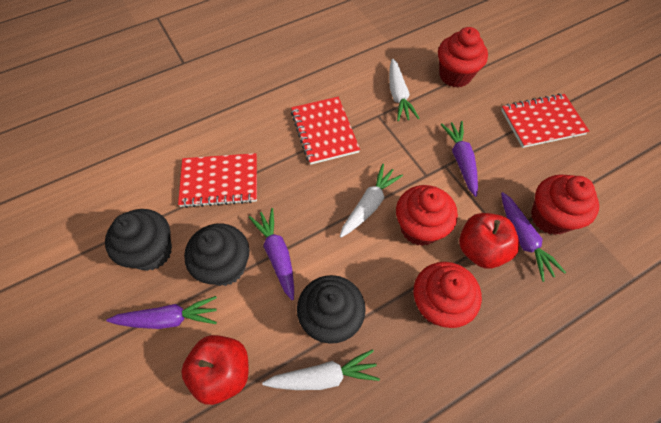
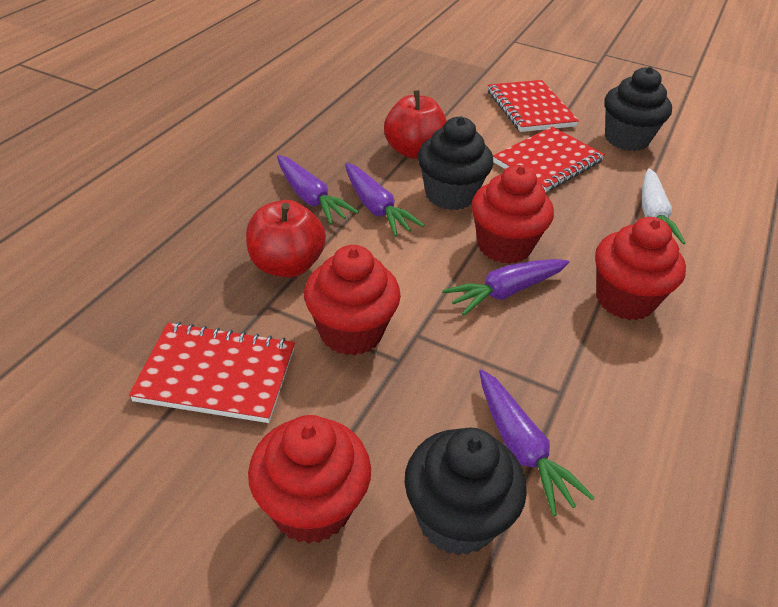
white carrot: 3 -> 1

